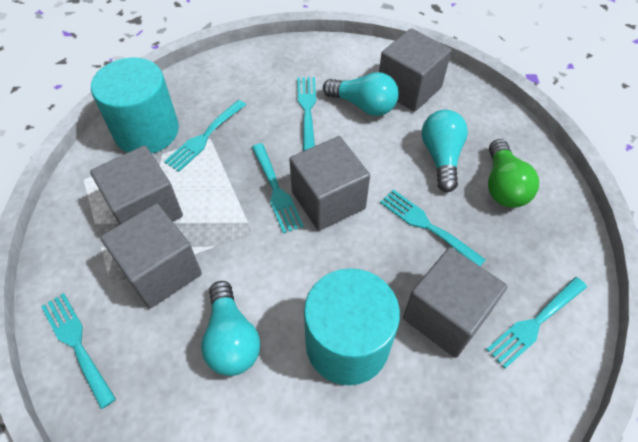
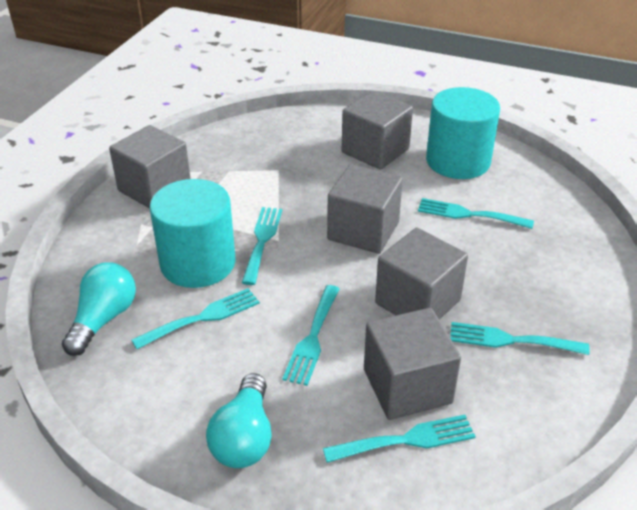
green light bulb: 1 -> 0
turquoise light bulb: 3 -> 2

